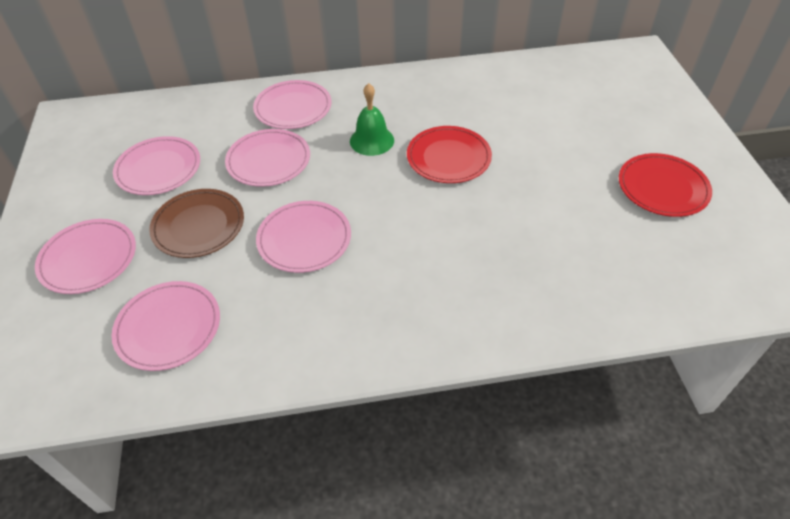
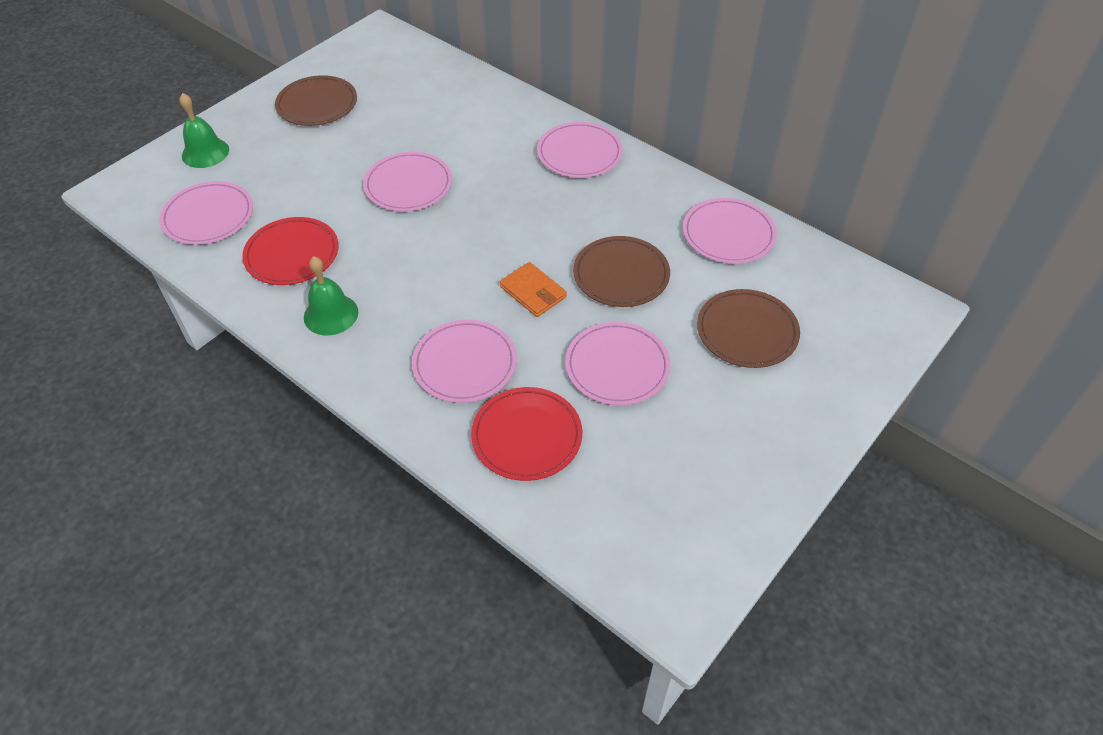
brown plate: 1 -> 3
green bell: 1 -> 2
orange wallet: 0 -> 1

